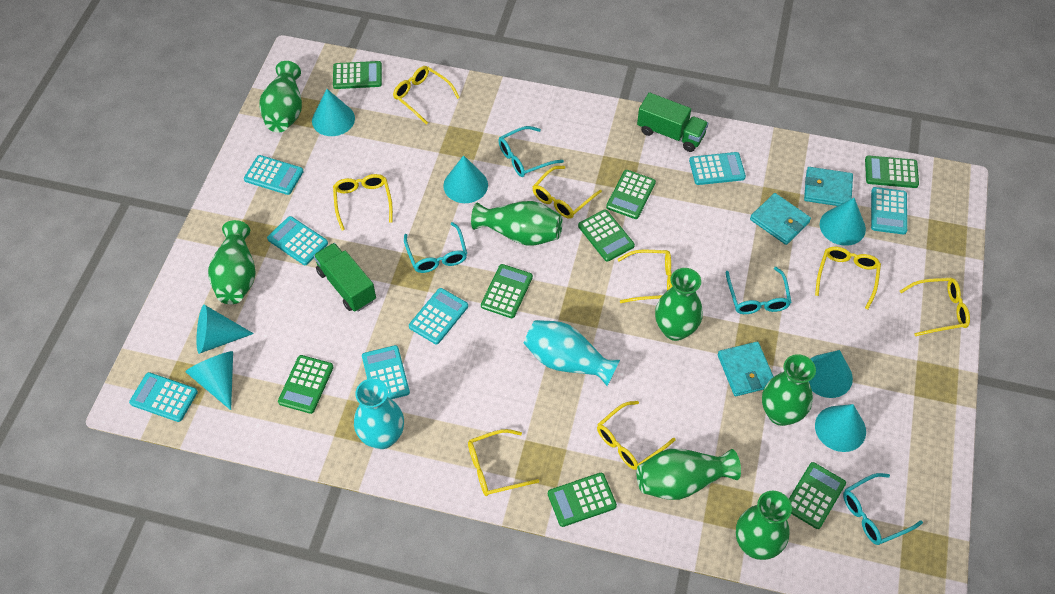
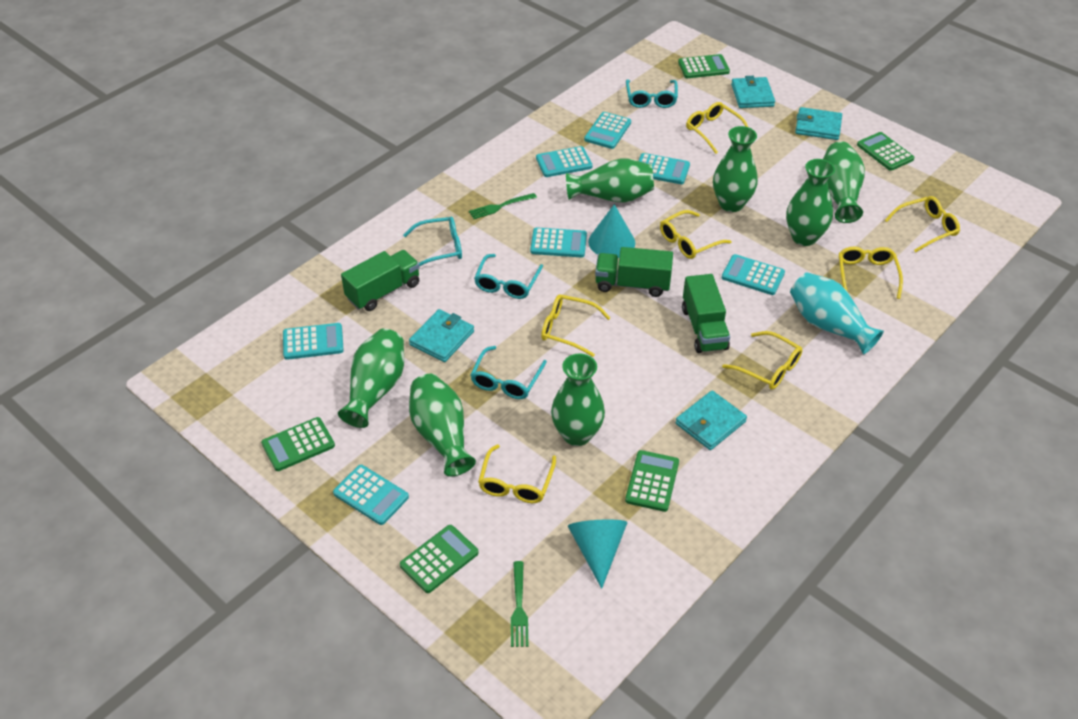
green calculator: 8 -> 5
green fork: 0 -> 2
green truck: 2 -> 3
turquoise cone: 7 -> 2
turquoise vase: 2 -> 1
turquoise wallet: 3 -> 4
yellow glasses: 8 -> 7

